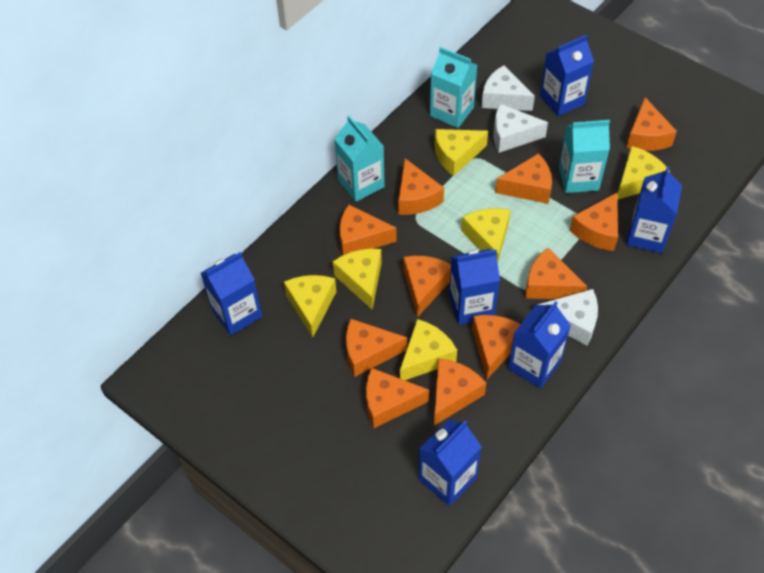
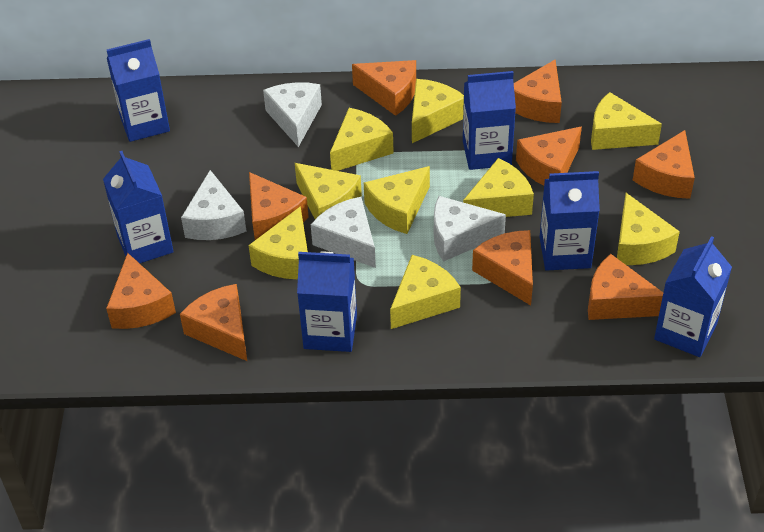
orange cheese: 11 -> 9
turquoise carton: 3 -> 0
white cheese: 3 -> 4
yellow cheese: 6 -> 9

